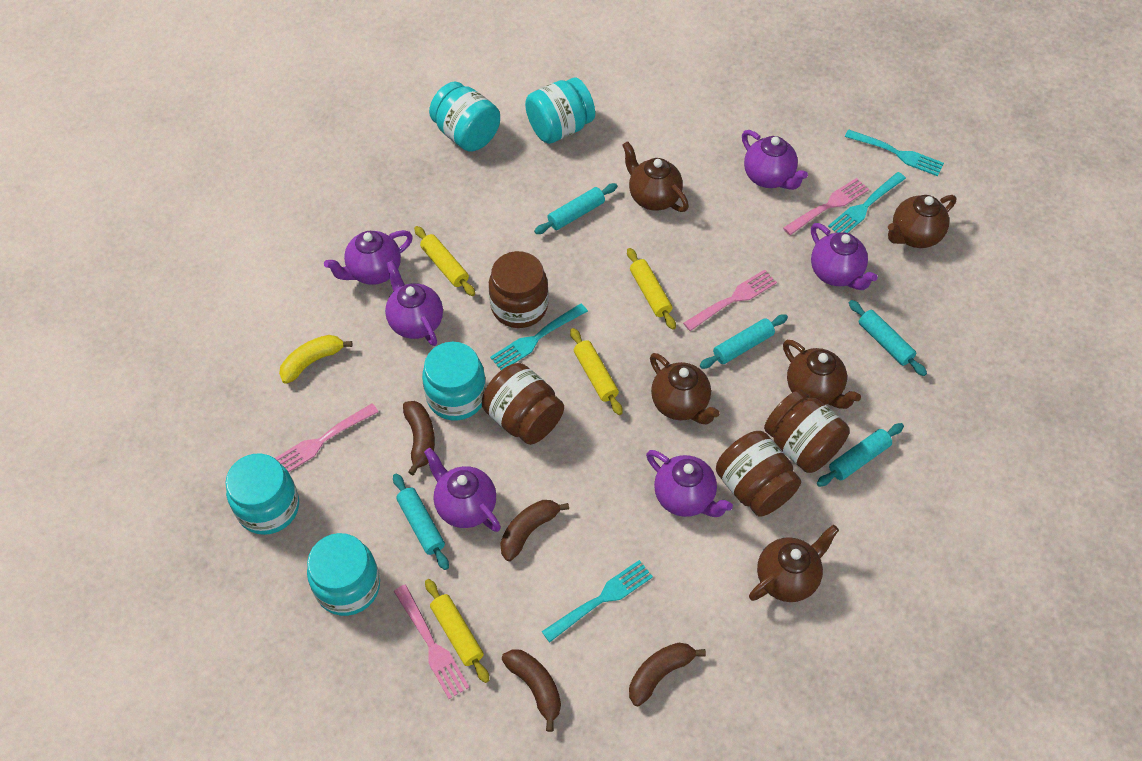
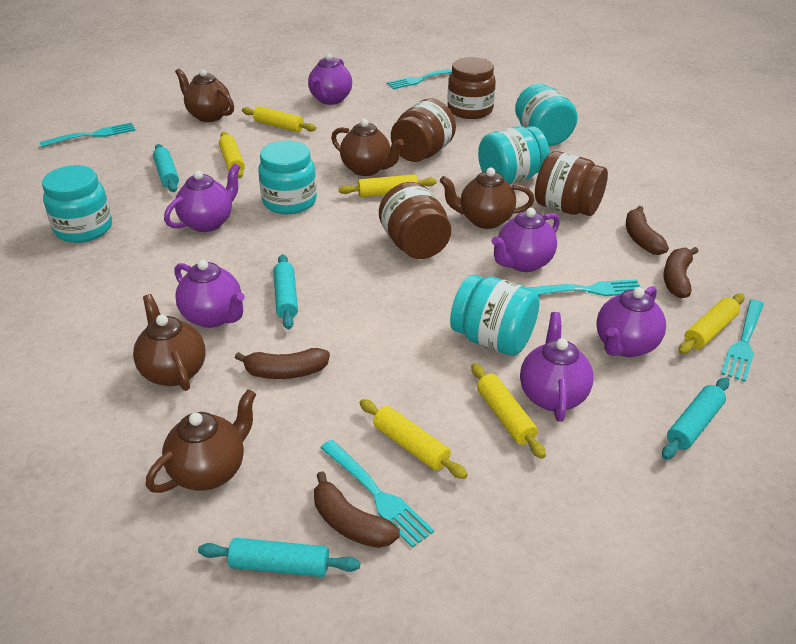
pink fork: 4 -> 0
turquoise fork: 4 -> 5
turquoise rolling pin: 5 -> 4
yellow banana: 1 -> 0
yellow rolling pin: 4 -> 6

